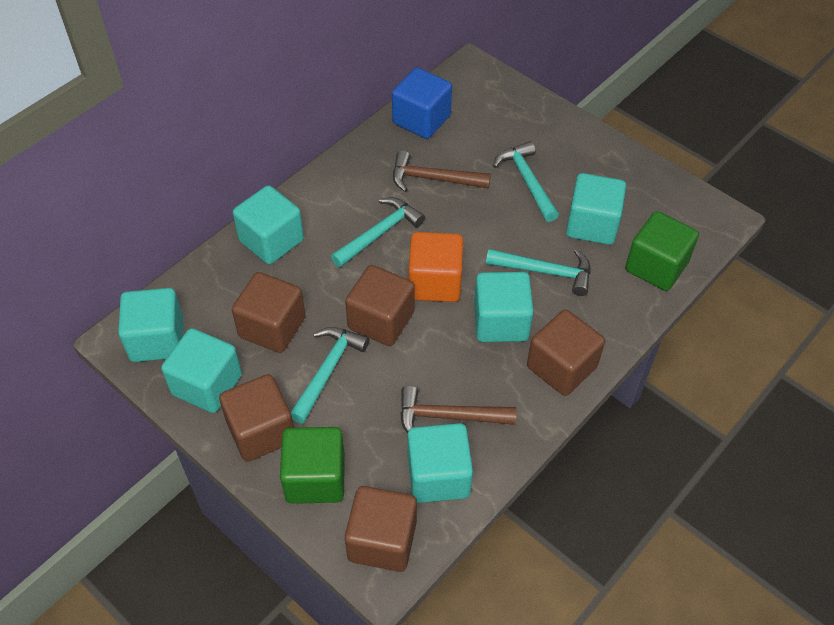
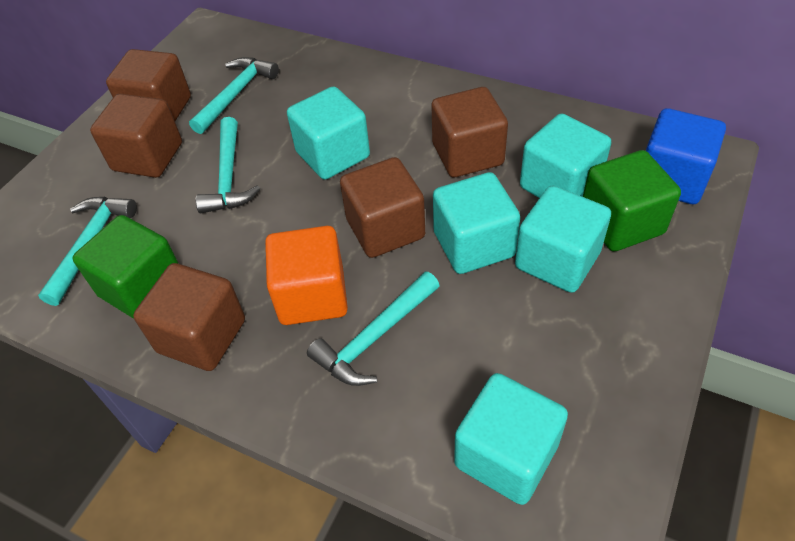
brown hammer: 2 -> 0
turquoise cube: 6 -> 5

